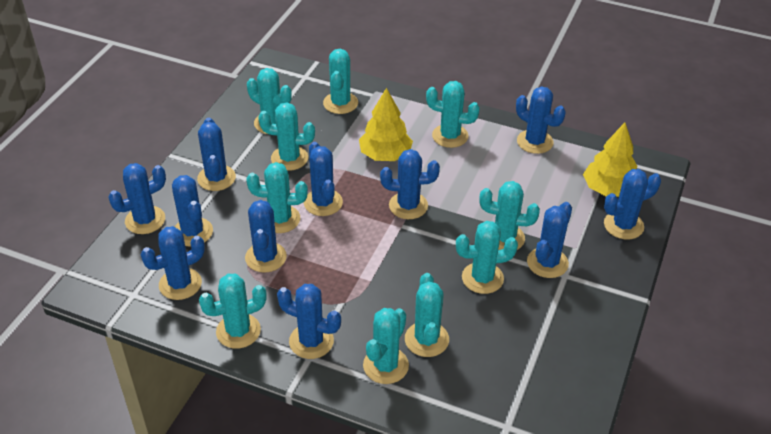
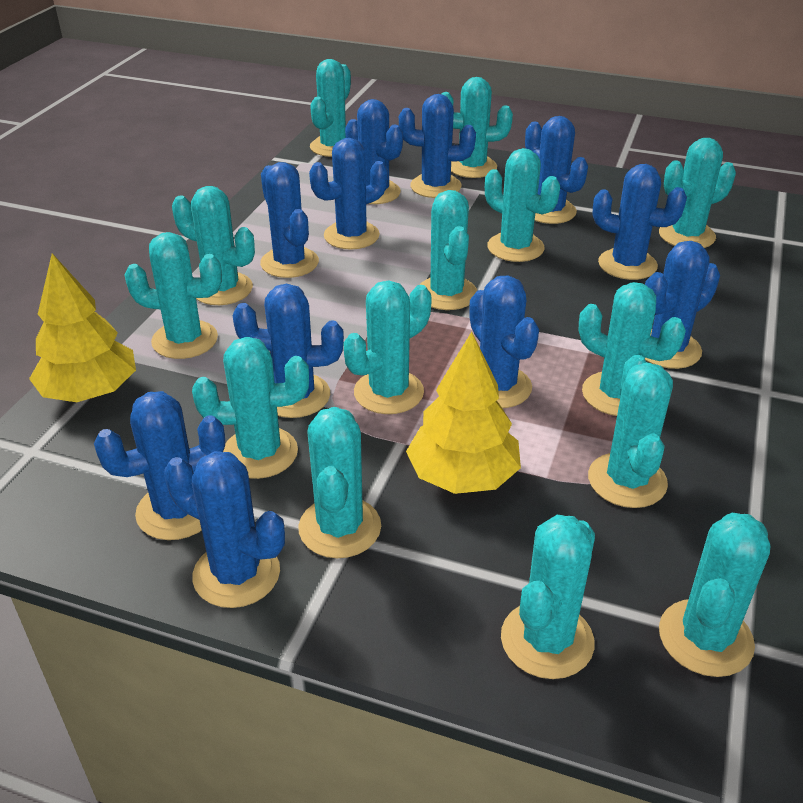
turquoise cactus: 10 -> 14

